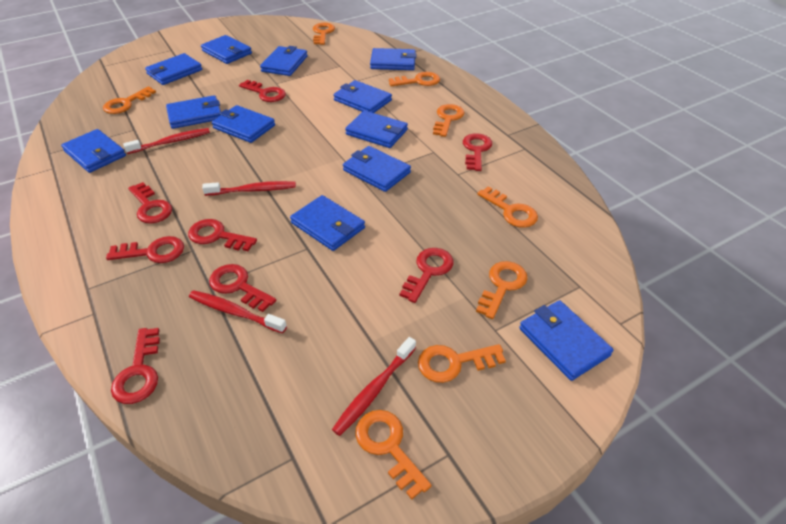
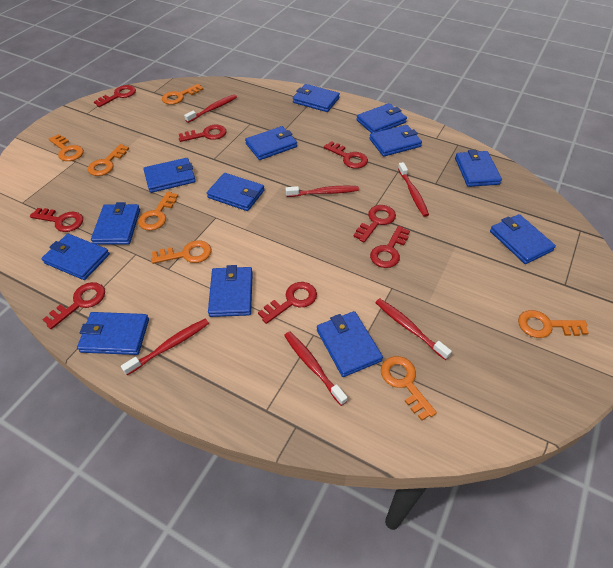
blue wallet: 12 -> 13
orange key: 8 -> 7
red toothbrush: 4 -> 6

